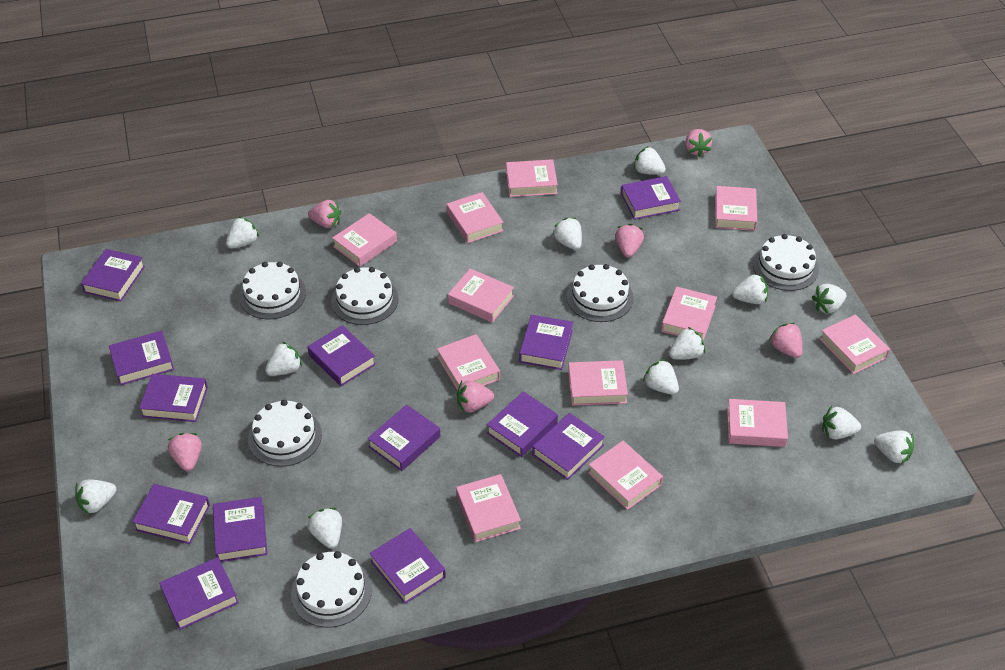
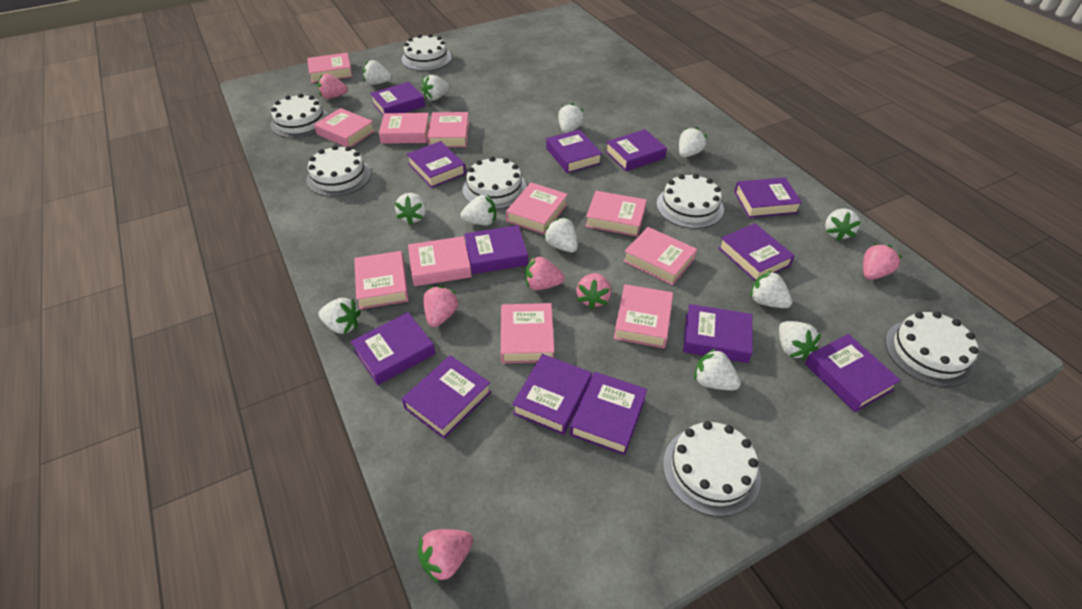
pink book: 12 -> 11
white cake: 6 -> 7

